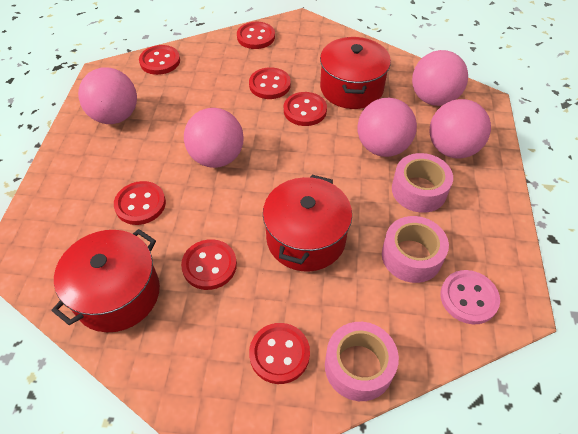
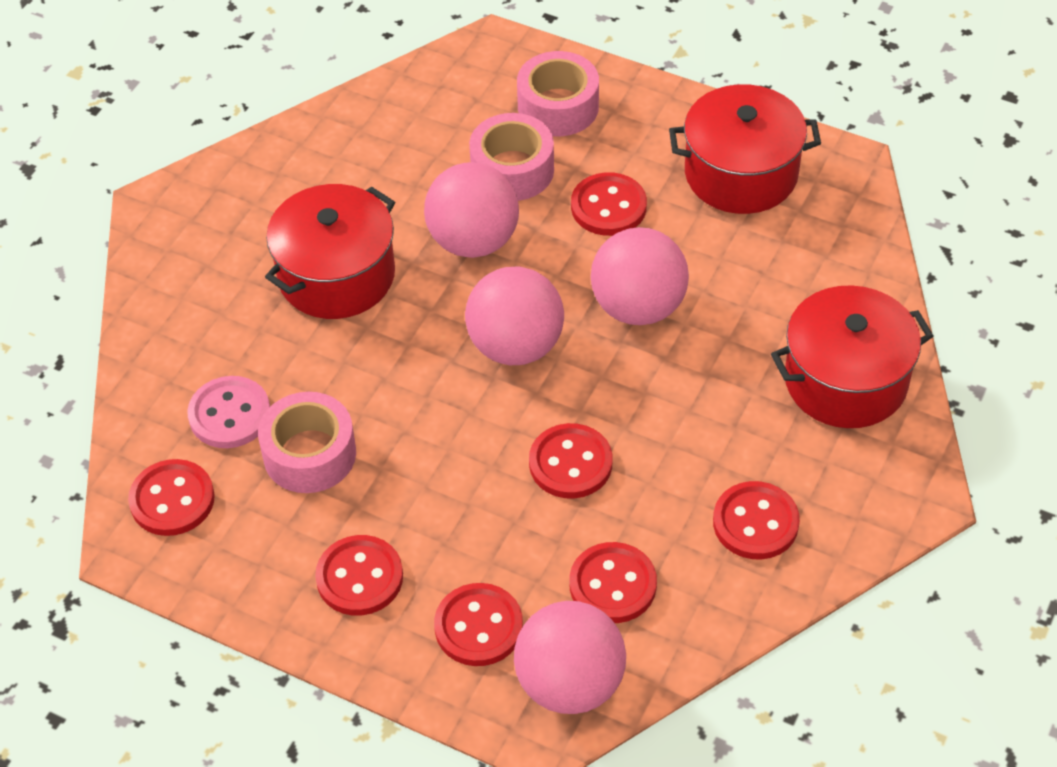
pink ball: 5 -> 4

